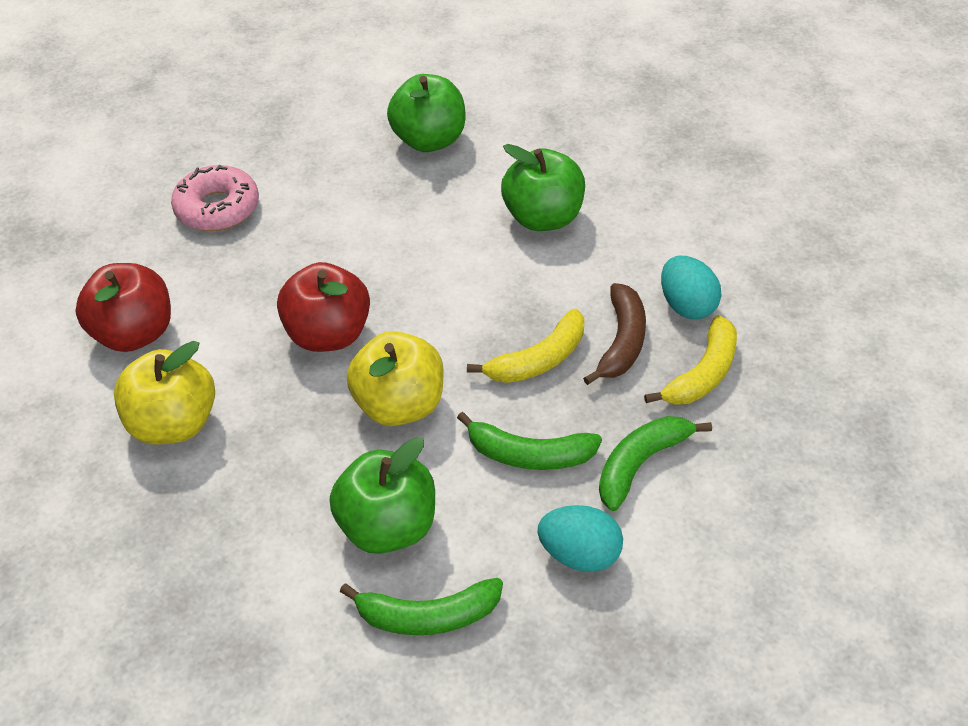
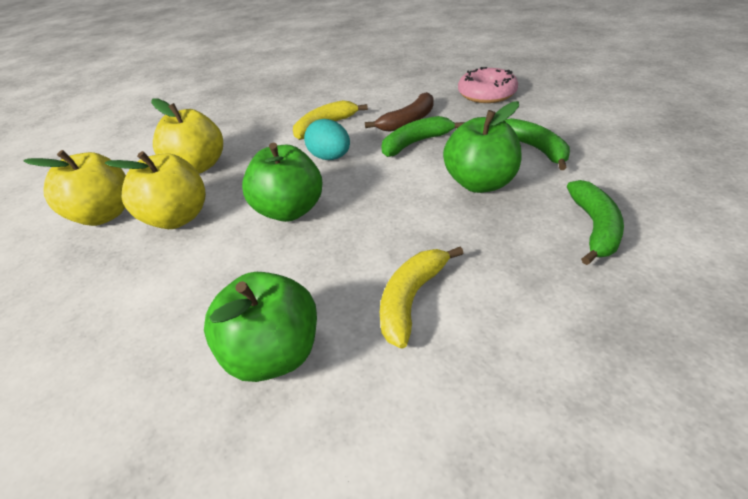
red apple: 2 -> 0
turquoise egg: 2 -> 1
yellow apple: 2 -> 3

